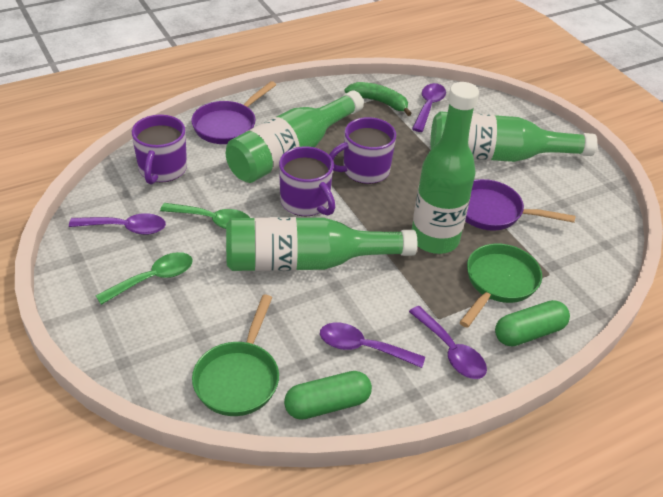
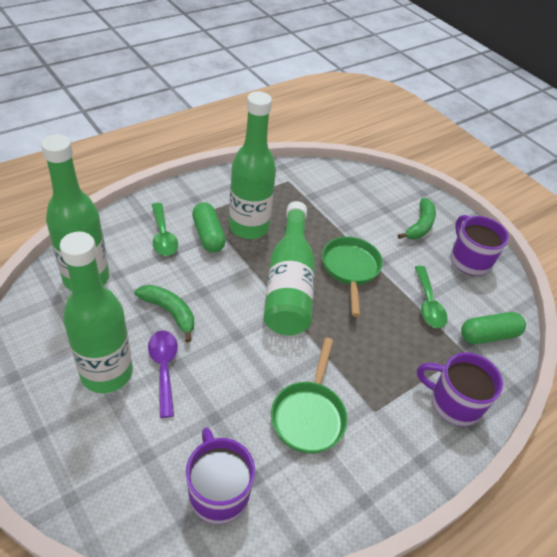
green banana: 1 -> 2
purple pan: 2 -> 0
purple spoon: 4 -> 1

